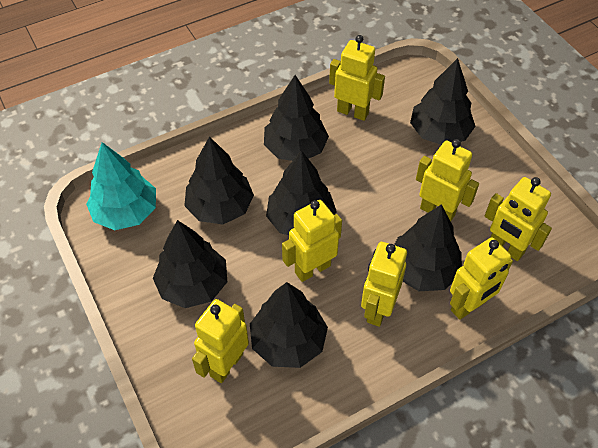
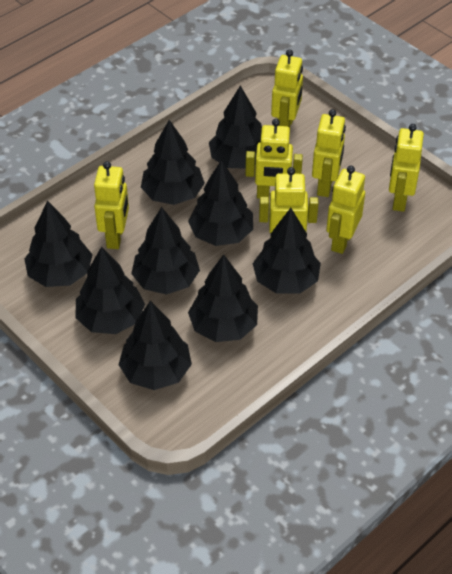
black tree: 7 -> 9
turquoise tree: 1 -> 0

